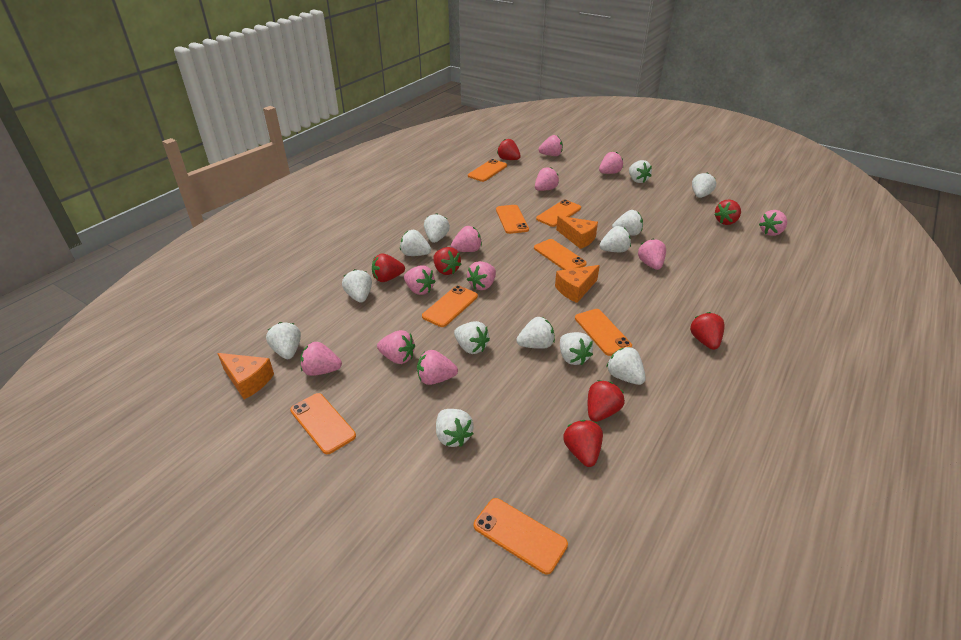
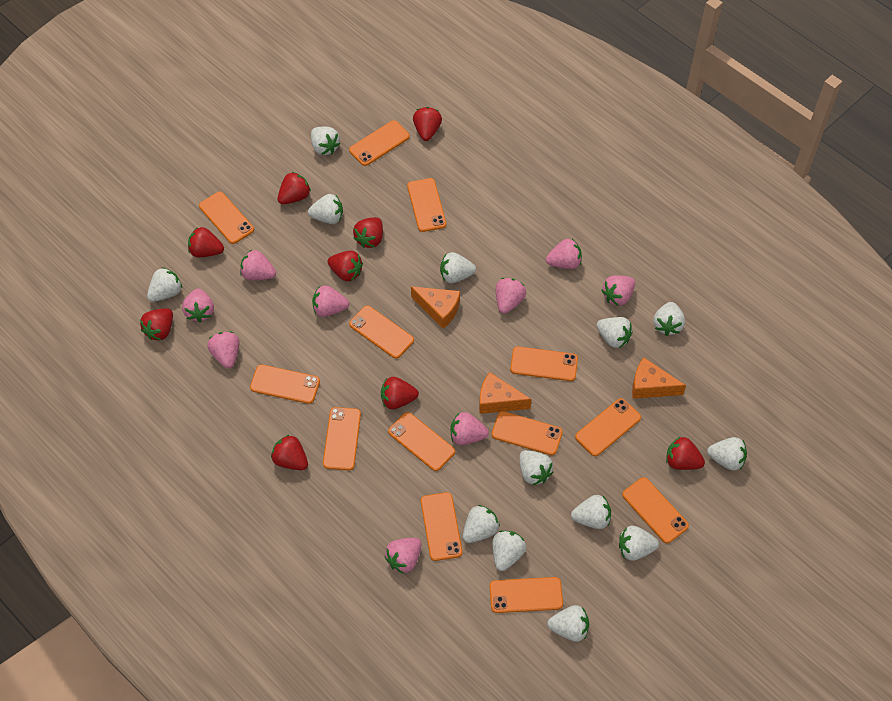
orange phone: 8 -> 13
pink strawberry: 11 -> 9
red strawberry: 7 -> 9

